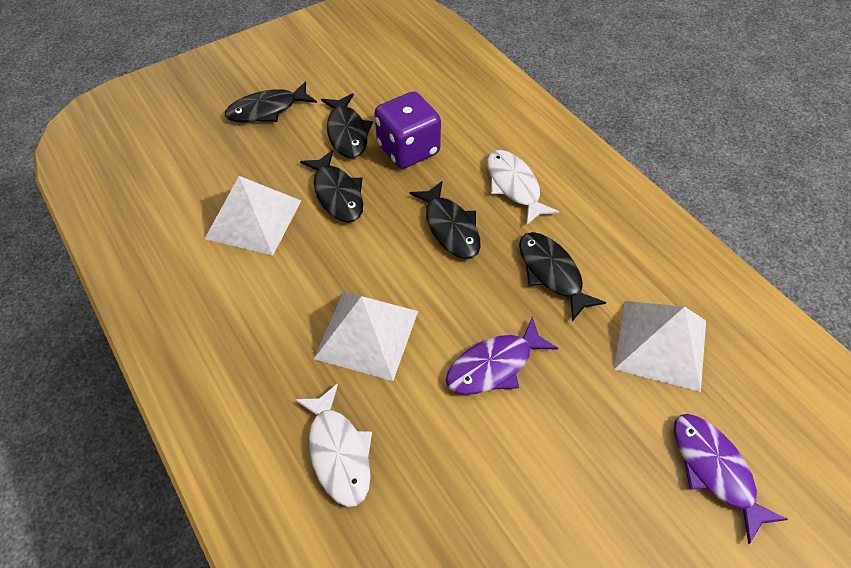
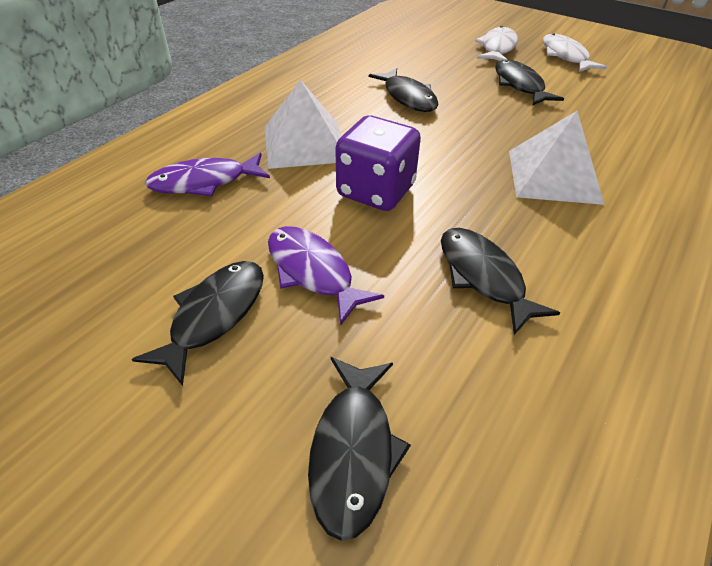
white pyramid: 3 -> 2

